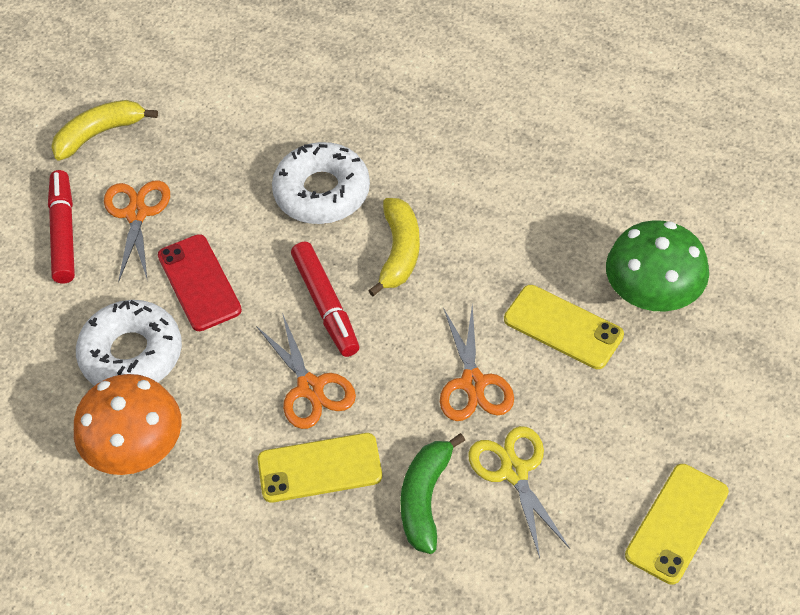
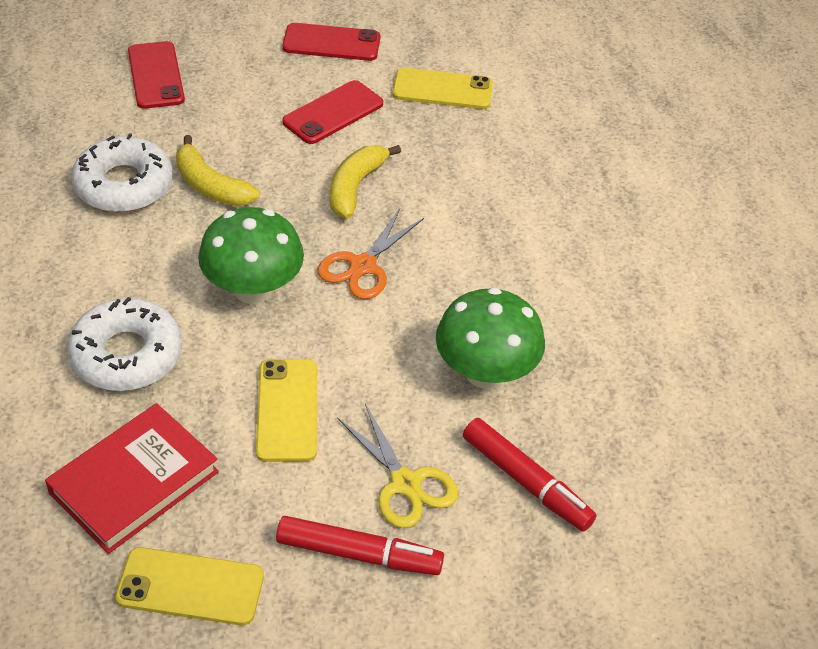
green banana: 1 -> 0
green mushroom: 1 -> 2
orange mushroom: 1 -> 0
orange scissors: 3 -> 1
red book: 0 -> 1
red phone: 1 -> 3

